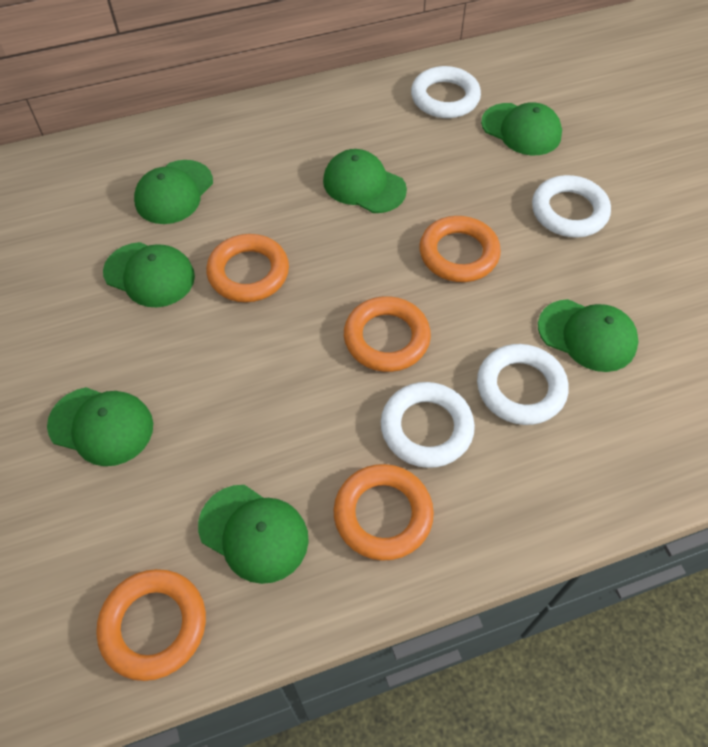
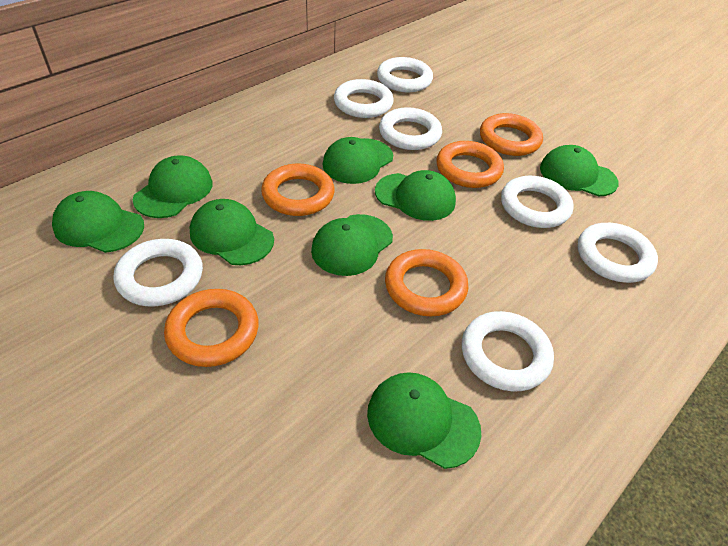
green cap: 7 -> 8
white ring: 4 -> 7

